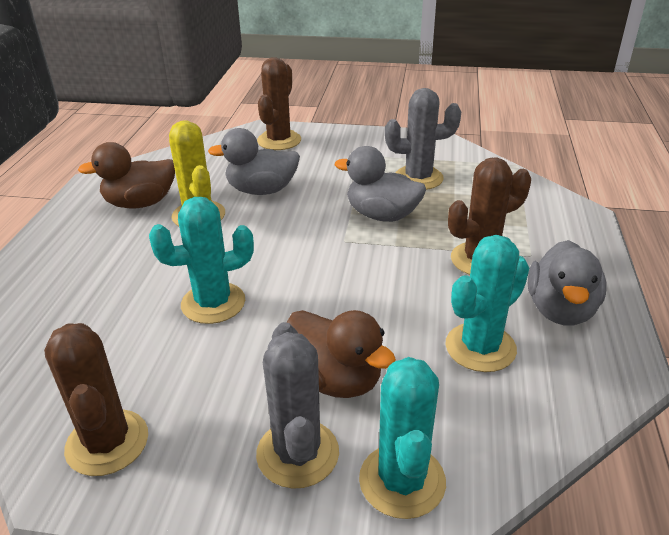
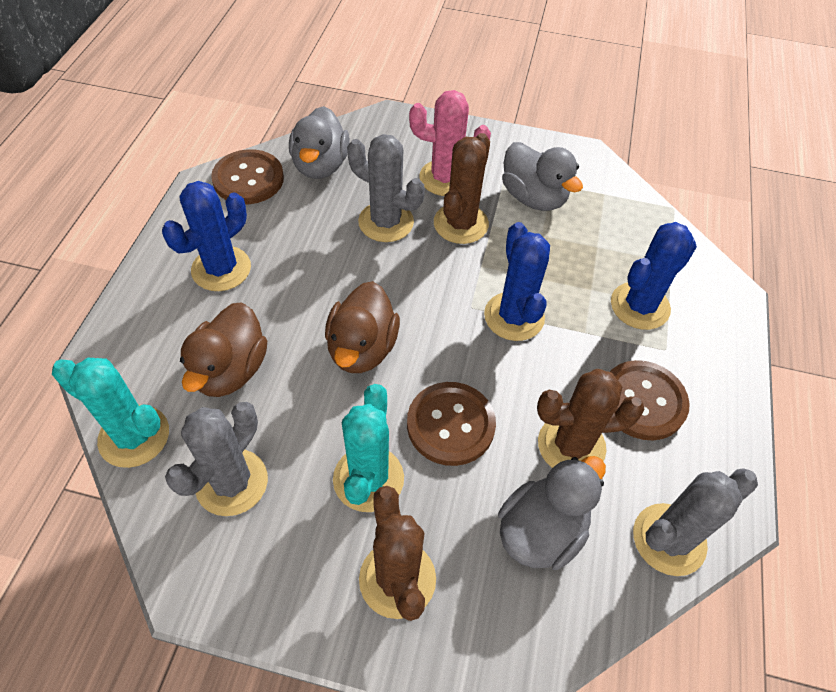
blue cactus: 0 -> 3
brown button: 0 -> 3
grey cactus: 2 -> 3
pink cactus: 0 -> 1
turquoise cactus: 3 -> 2
yellow cactus: 1 -> 0

